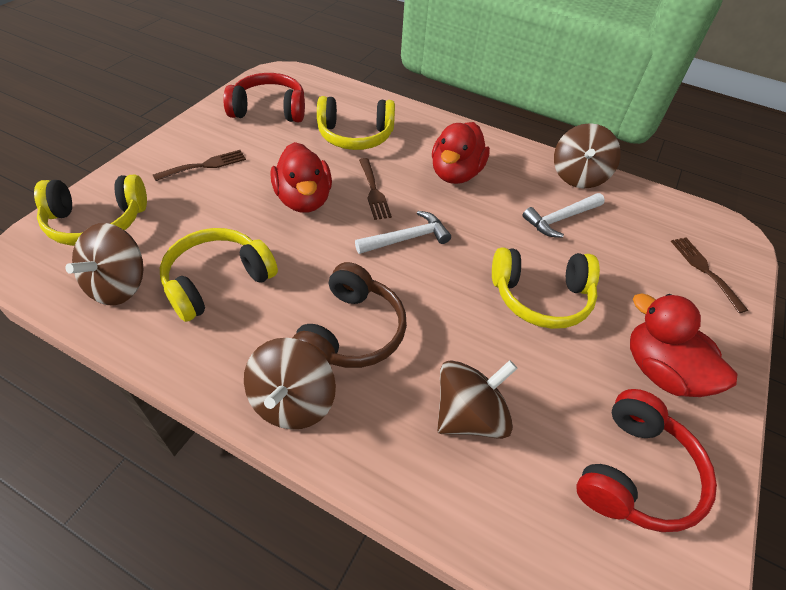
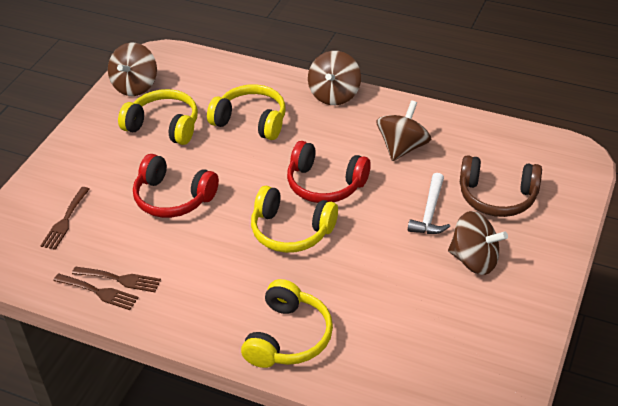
red duck: 3 -> 0
white hammer: 2 -> 1

